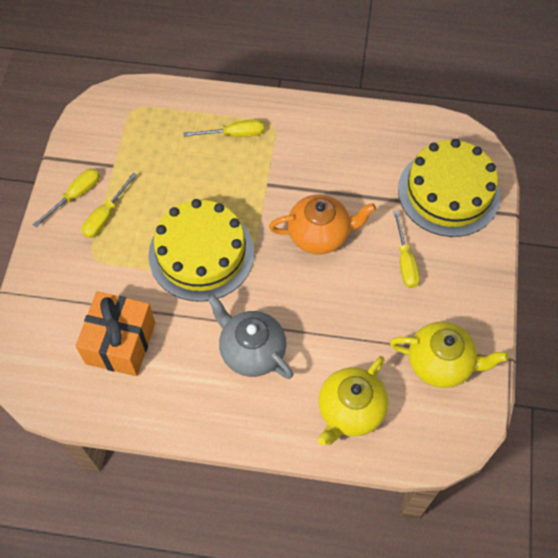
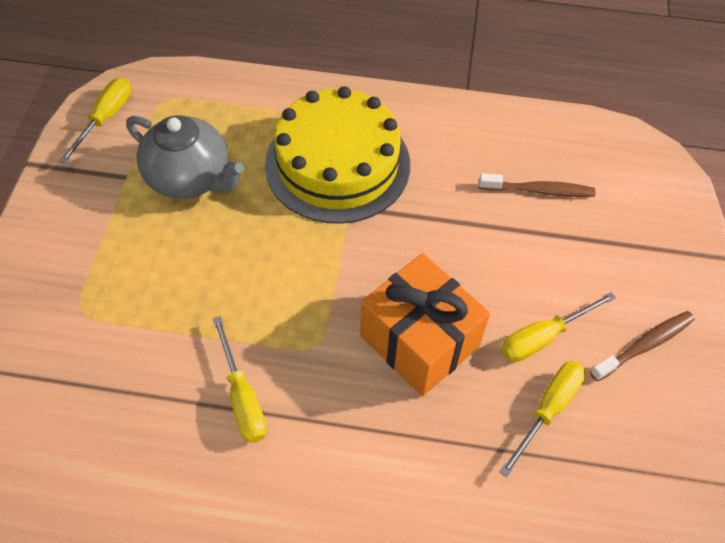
brown toothbrush: 0 -> 2
orange teapot: 1 -> 0
yellow cake: 2 -> 1
yellow teapot: 2 -> 0

